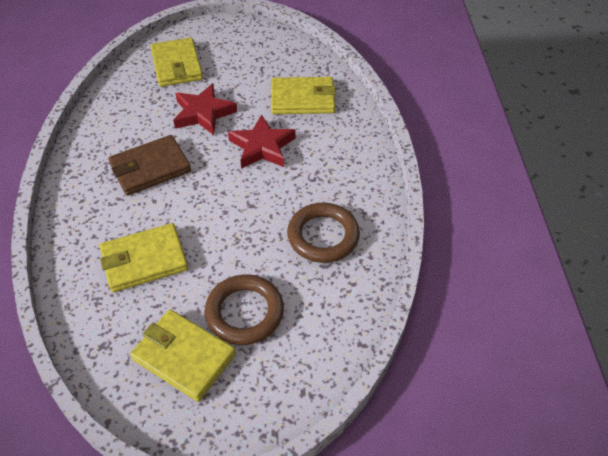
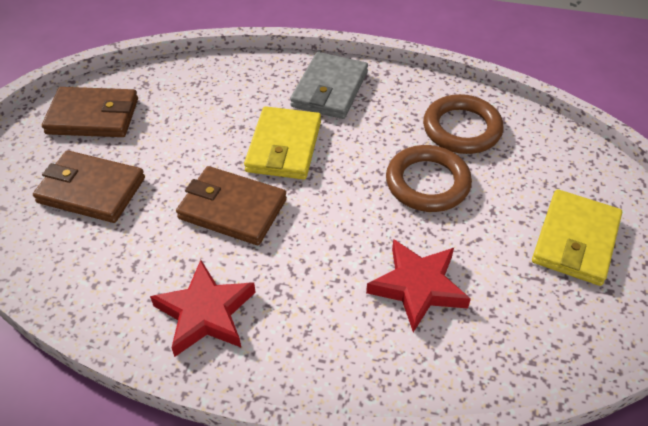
brown wallet: 1 -> 3
grey wallet: 0 -> 1
yellow wallet: 4 -> 2

